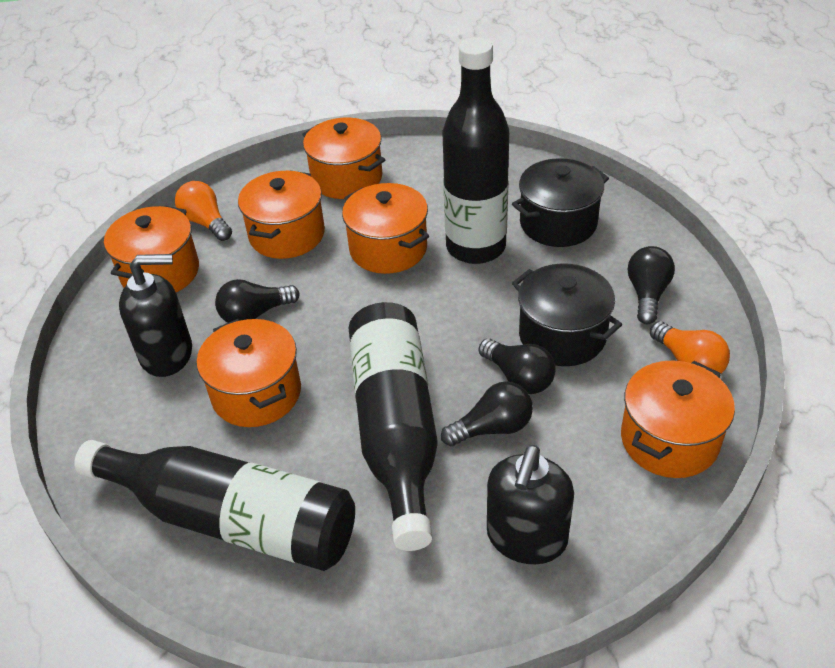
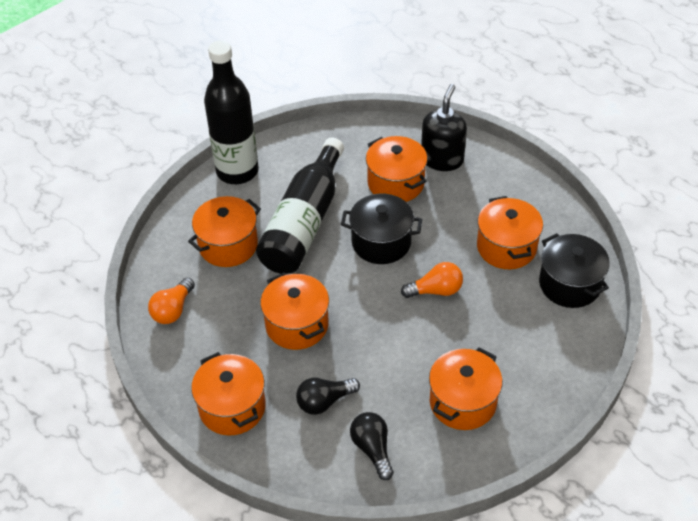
black bottle: 3 -> 2
black light bulb: 4 -> 2
black soap dispenser: 2 -> 1

